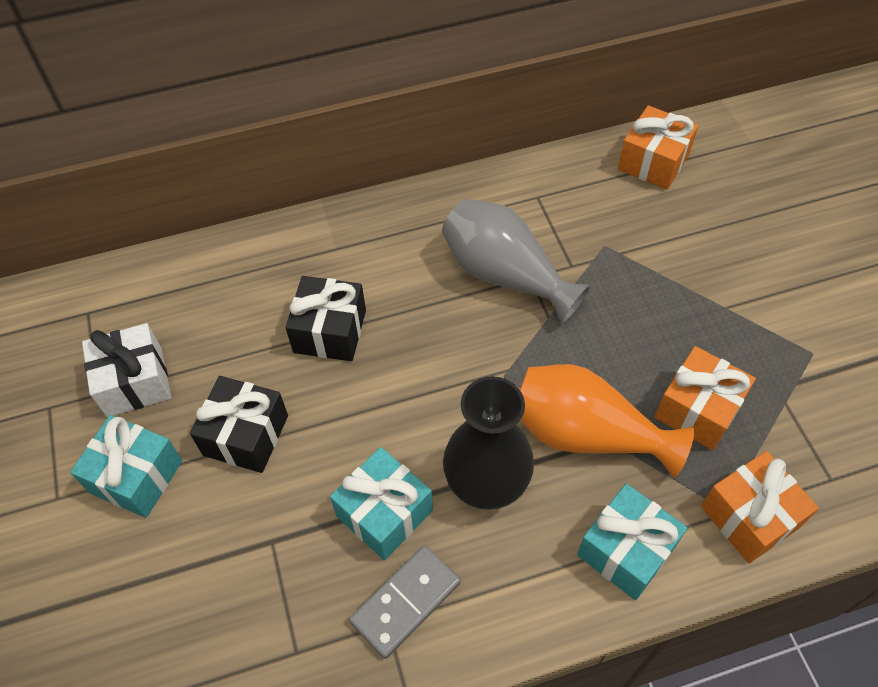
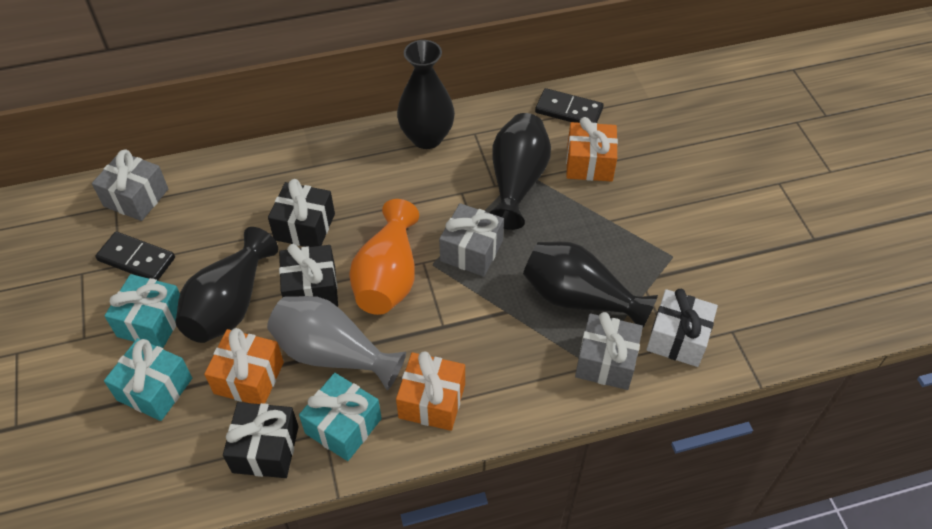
black domino: 0 -> 2
black gift: 2 -> 3
black vase: 1 -> 4
grey domino: 1 -> 0
grey gift: 0 -> 3

